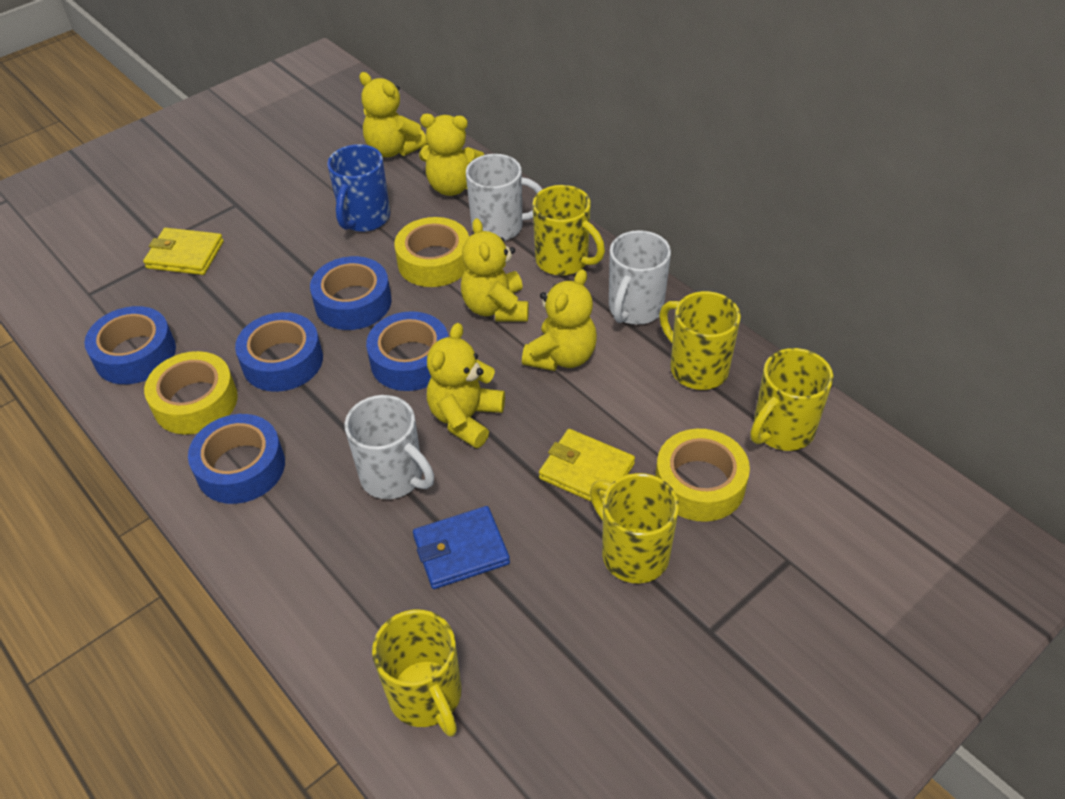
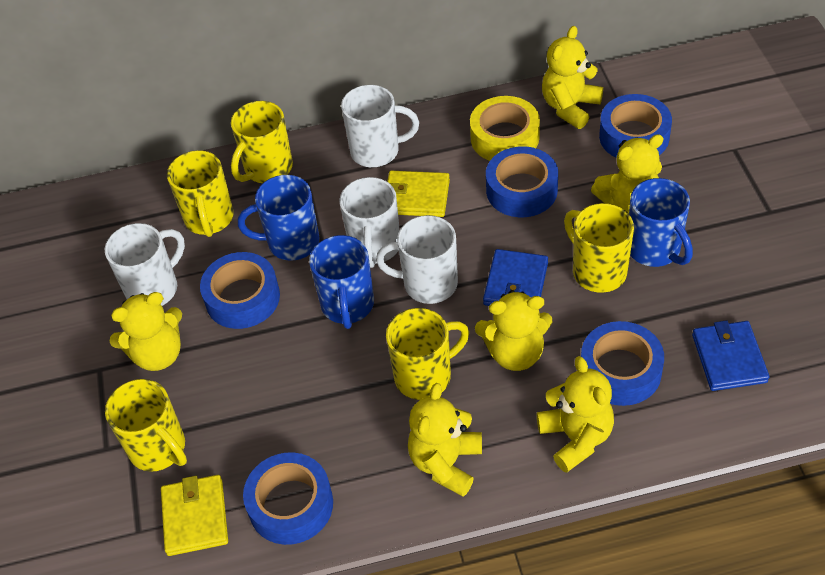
blue mug: 1 -> 3
blue wallet: 1 -> 2
white mug: 3 -> 4
yellow tape: 3 -> 1
yellow teddy bear: 5 -> 6

